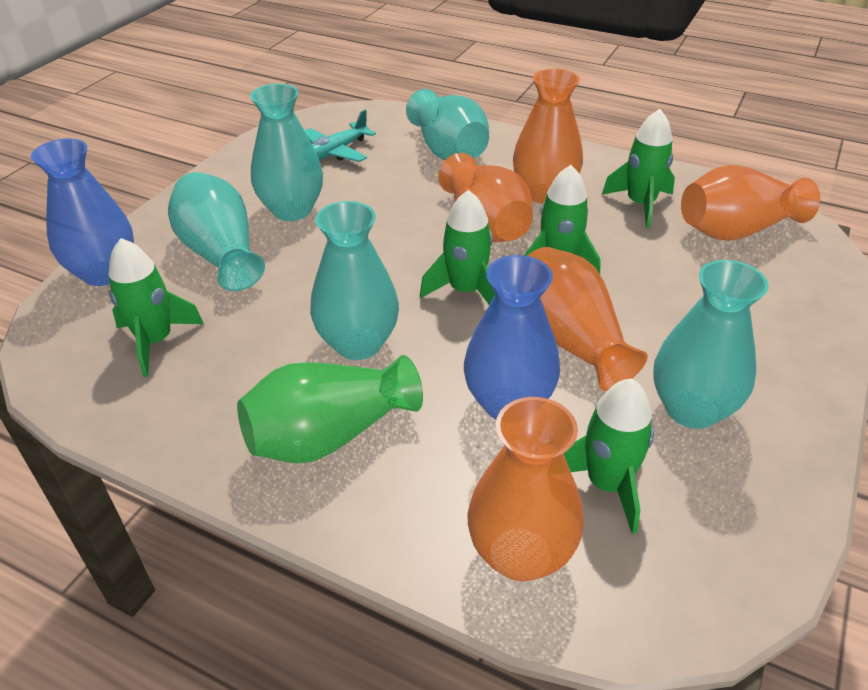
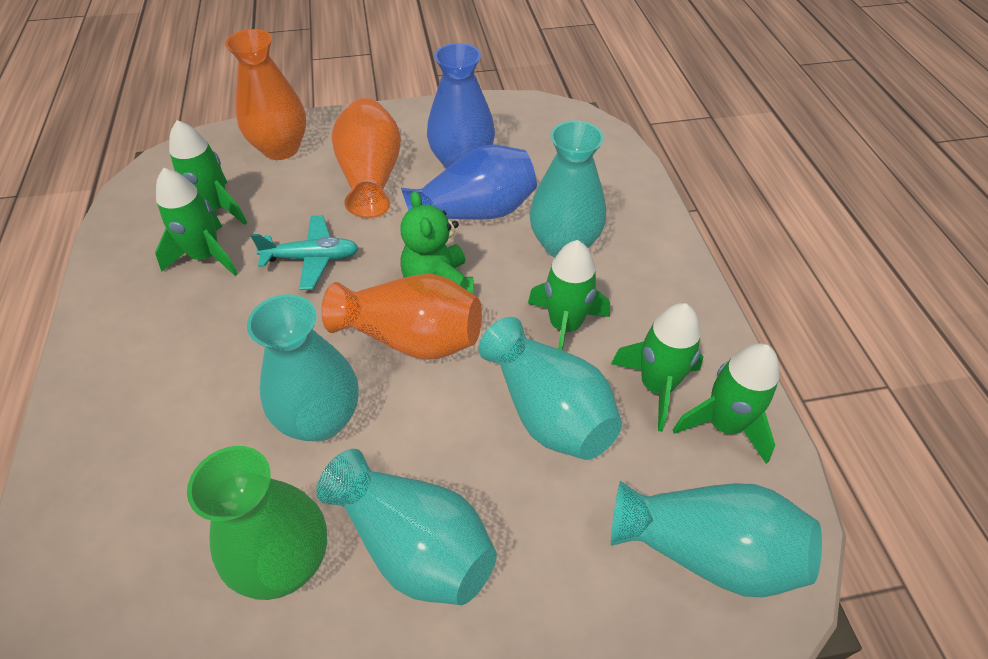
green teddy bear: 0 -> 1
orange vase: 5 -> 3

